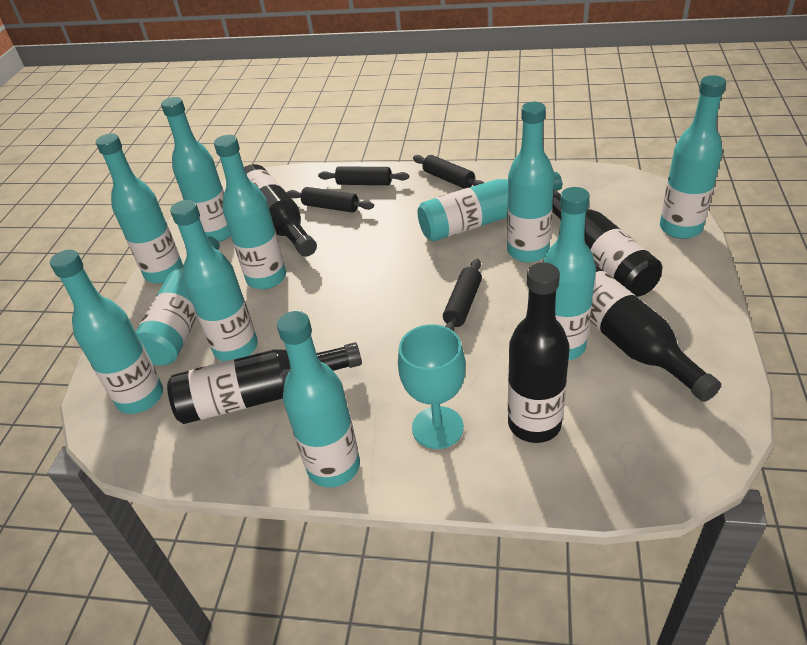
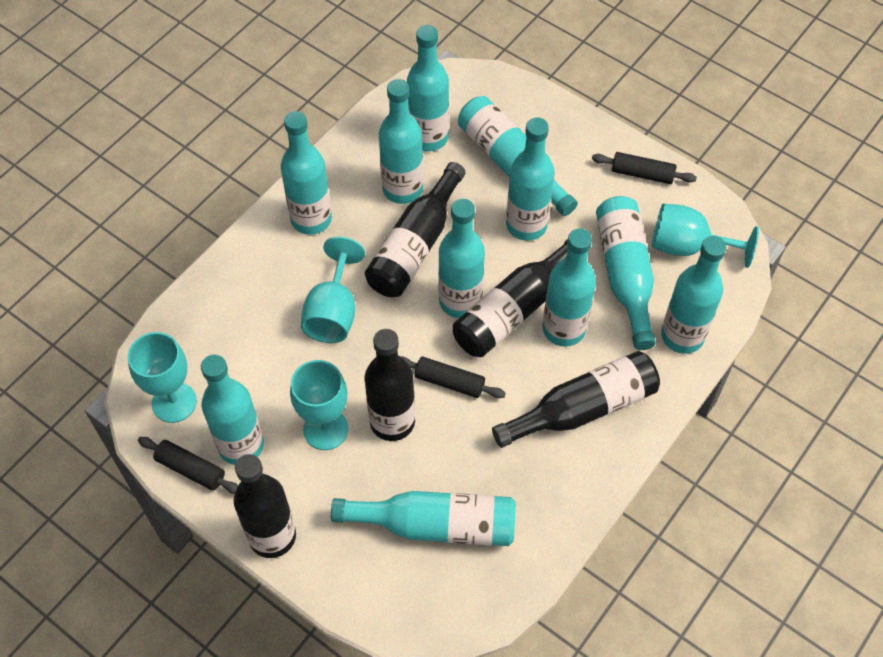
black rolling pin: 4 -> 3
turquoise goblet: 1 -> 4

